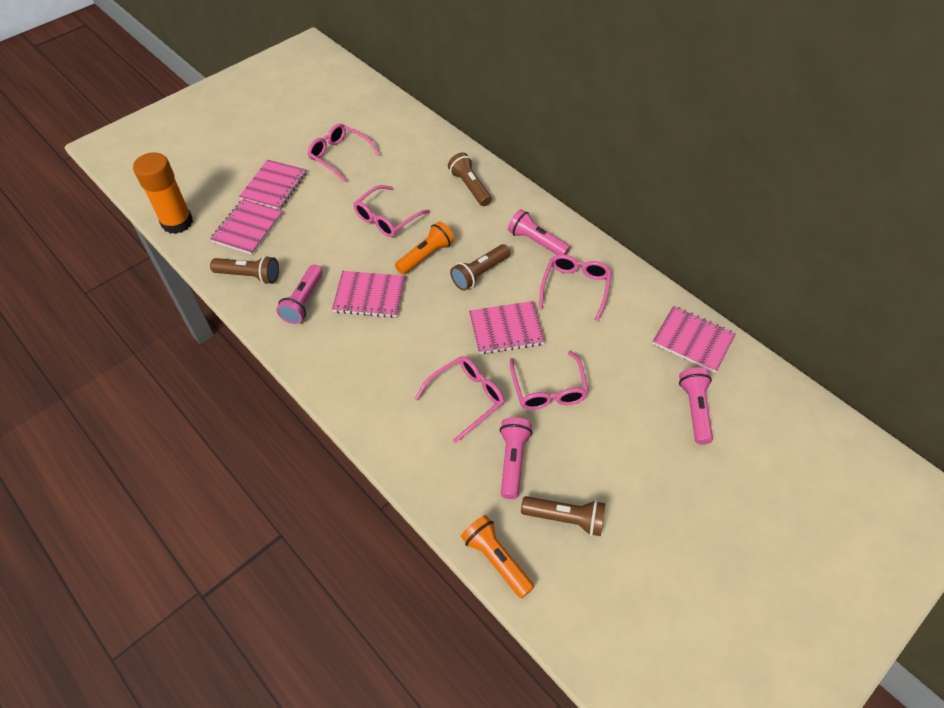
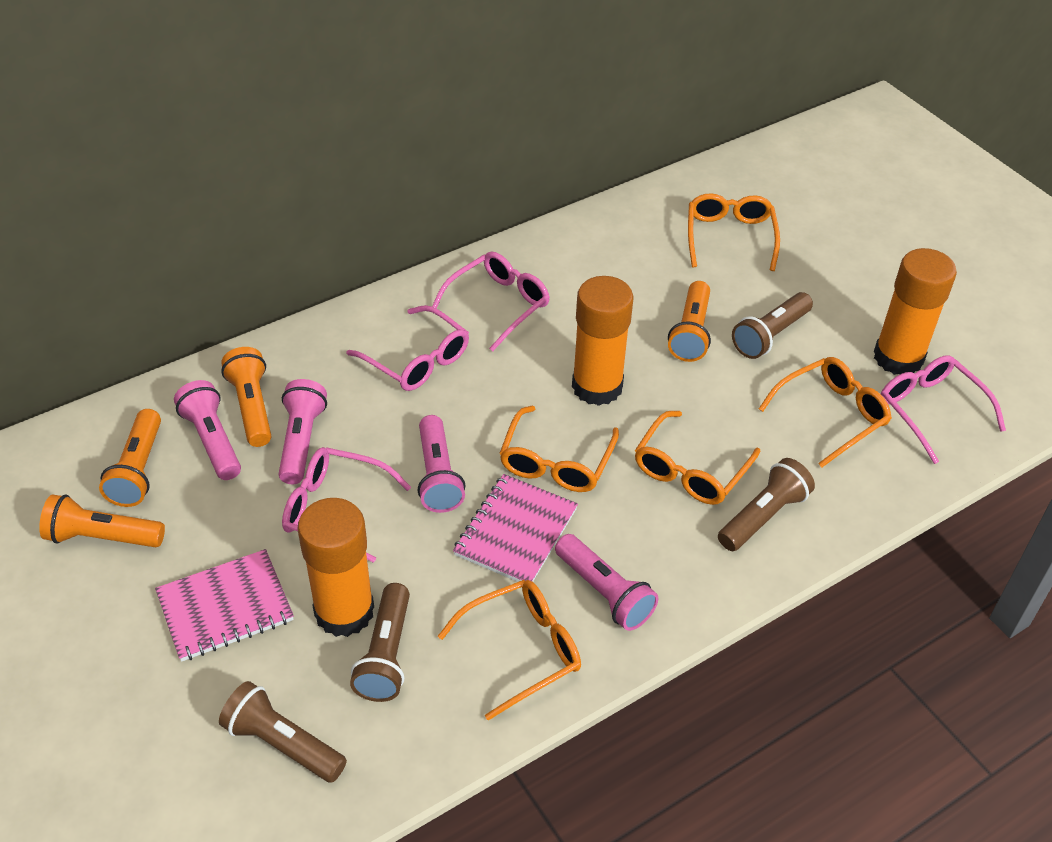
orange flashlight: 2 -> 4
orange glasses: 0 -> 5
orange glue stick: 1 -> 3
pink glasses: 5 -> 4
pink notebook: 5 -> 2

